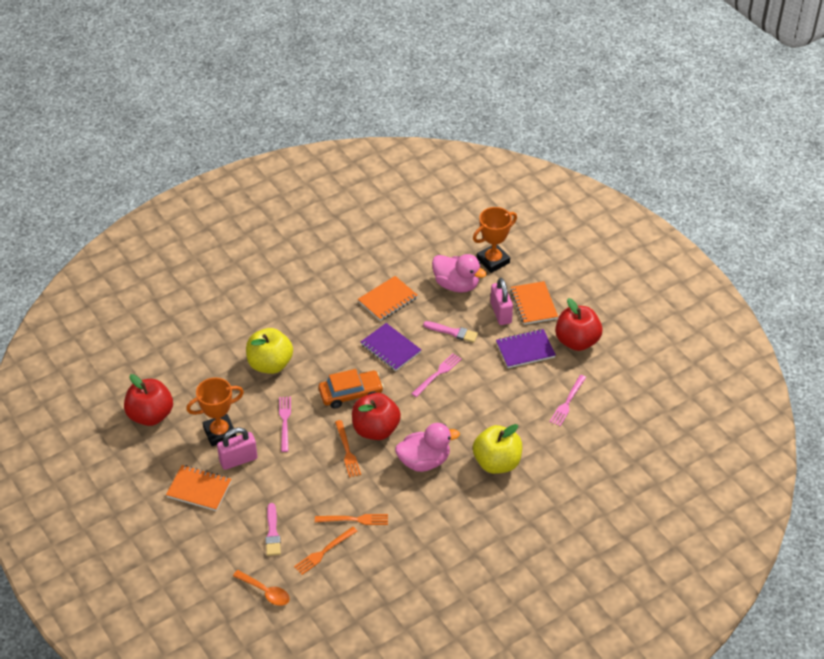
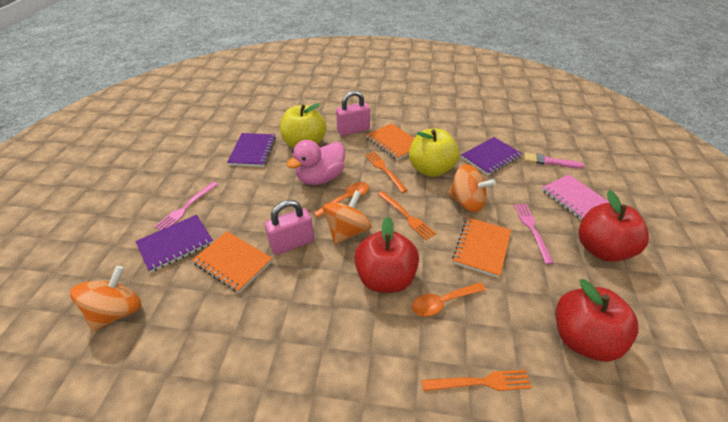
orange car: 1 -> 0
orange spinning top: 0 -> 3
orange spoon: 1 -> 2
orange trophy: 2 -> 0
pink brush: 2 -> 1
pink duck: 2 -> 1
pink fork: 3 -> 2
pink notebook: 0 -> 1
purple notebook: 2 -> 3

